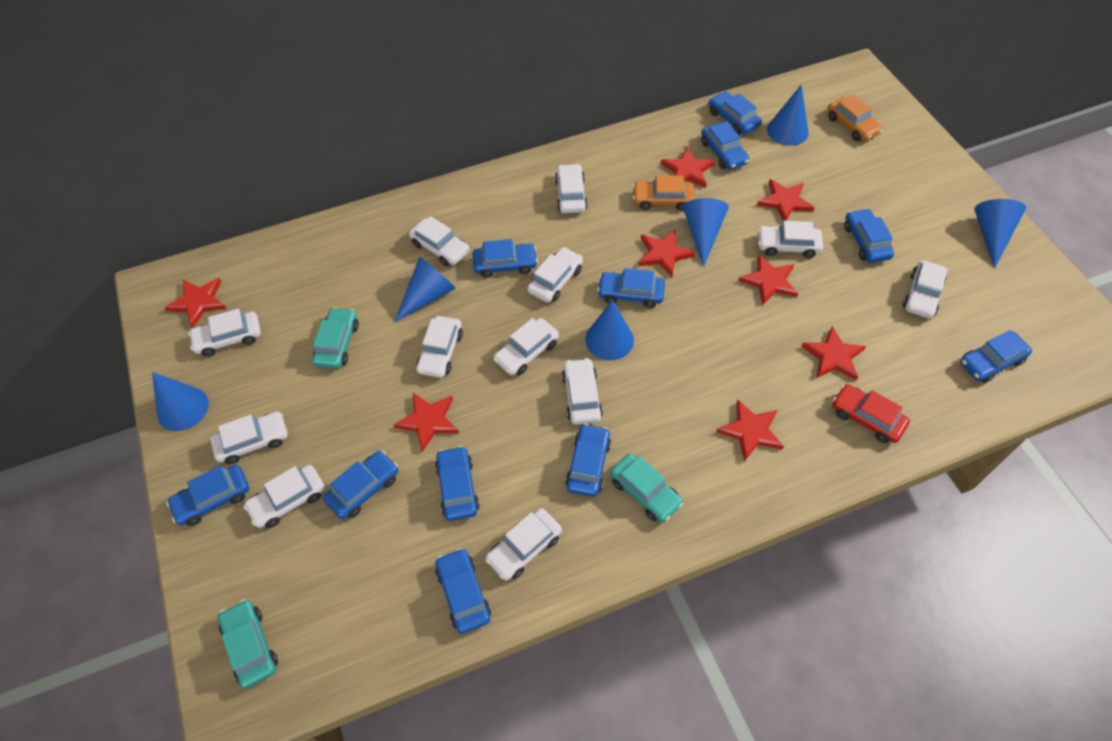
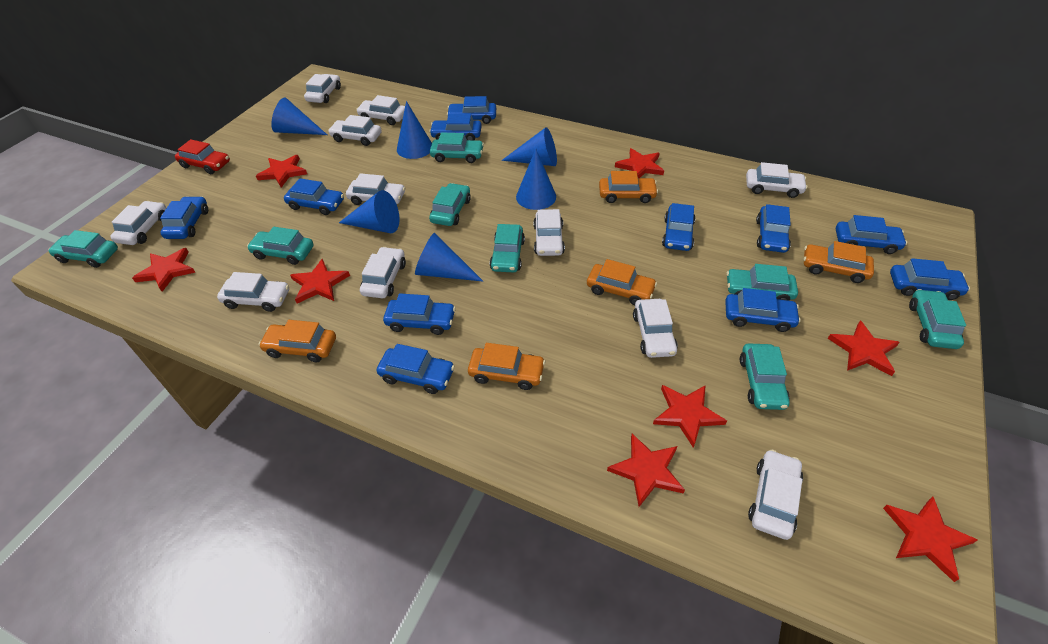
orange car: 2 -> 5
turquoise car: 3 -> 8
white car: 12 -> 11

